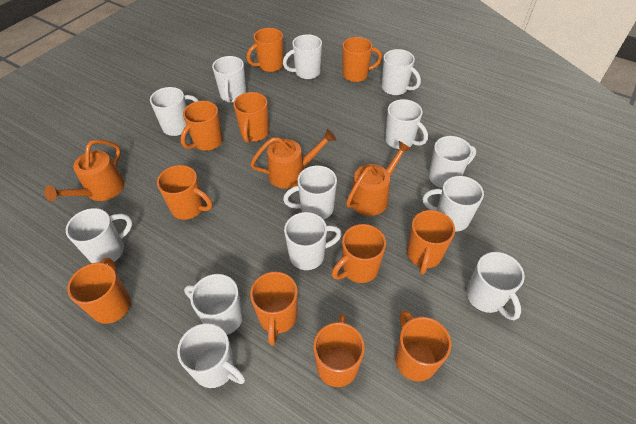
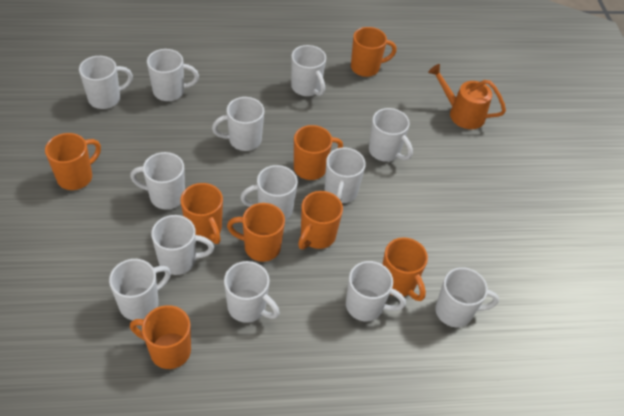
orange mug: 11 -> 8
orange watering can: 3 -> 1

